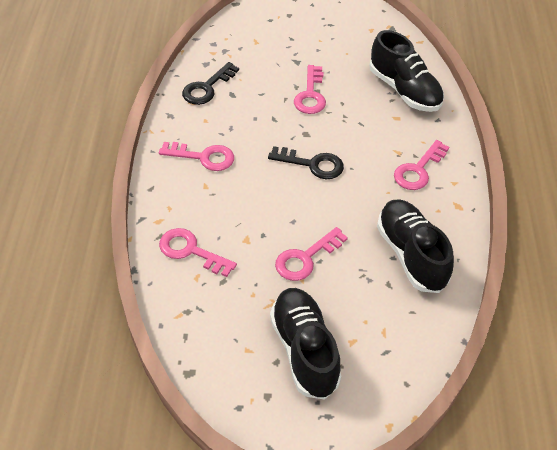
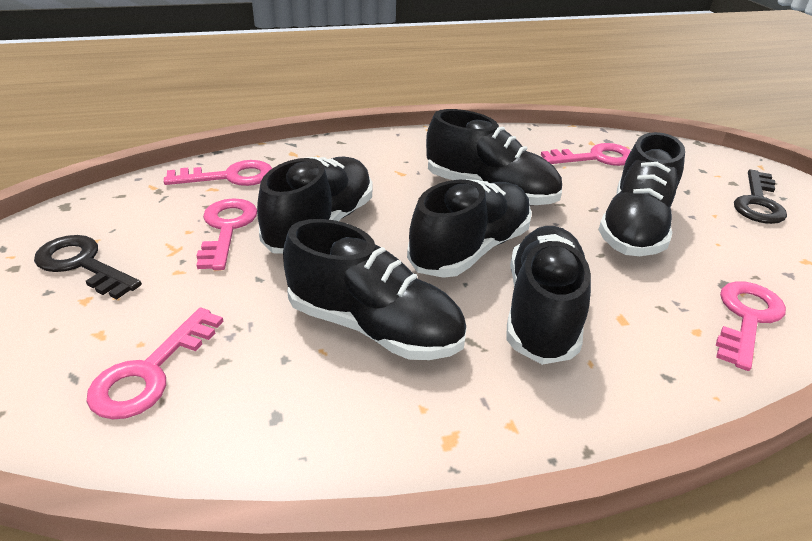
black shoe: 3 -> 6

